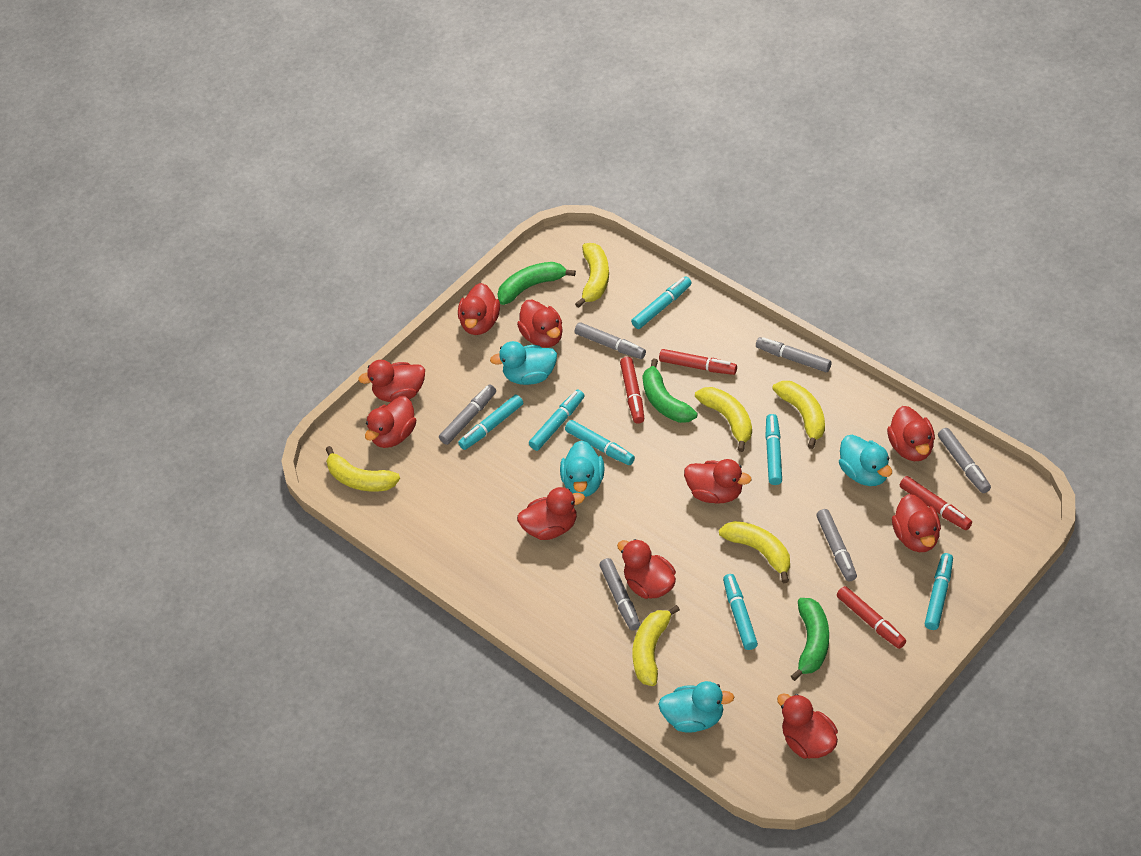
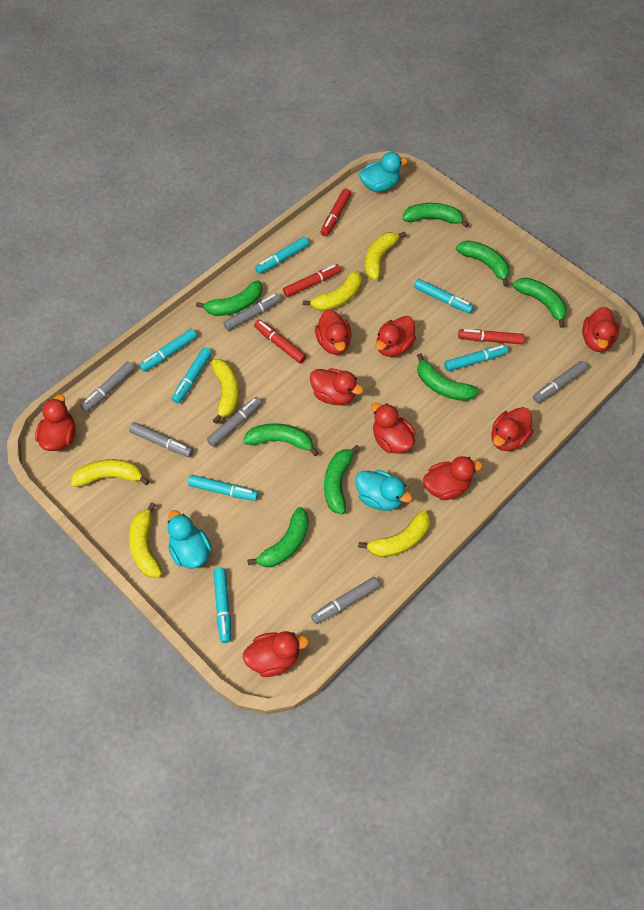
green banana: 3 -> 8
red duck: 10 -> 9
turquoise duck: 4 -> 3

